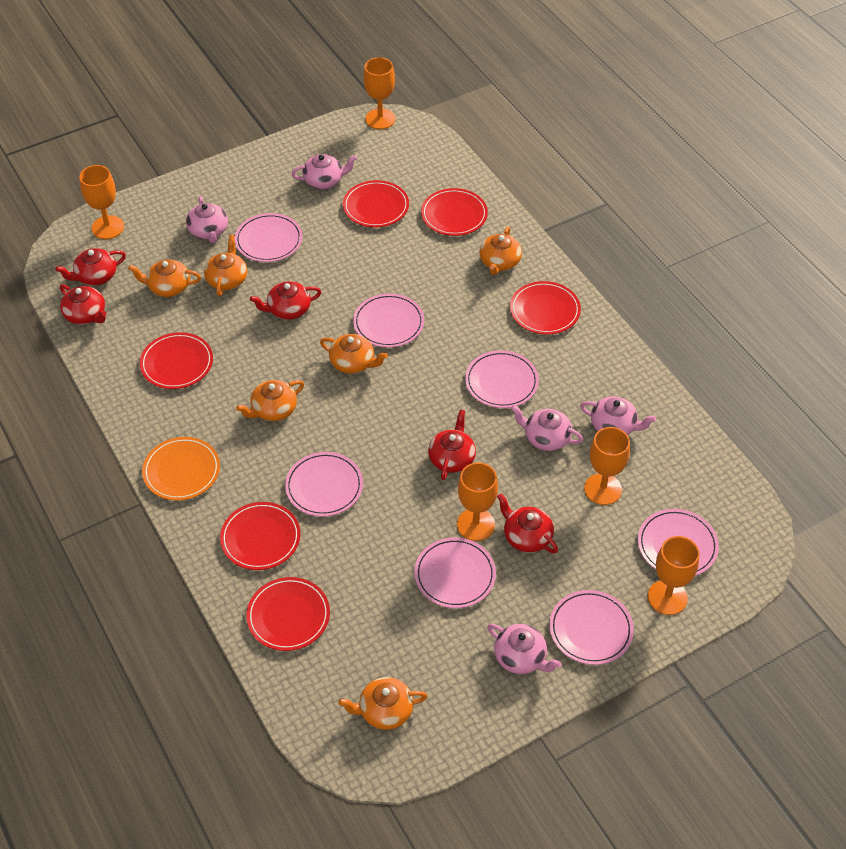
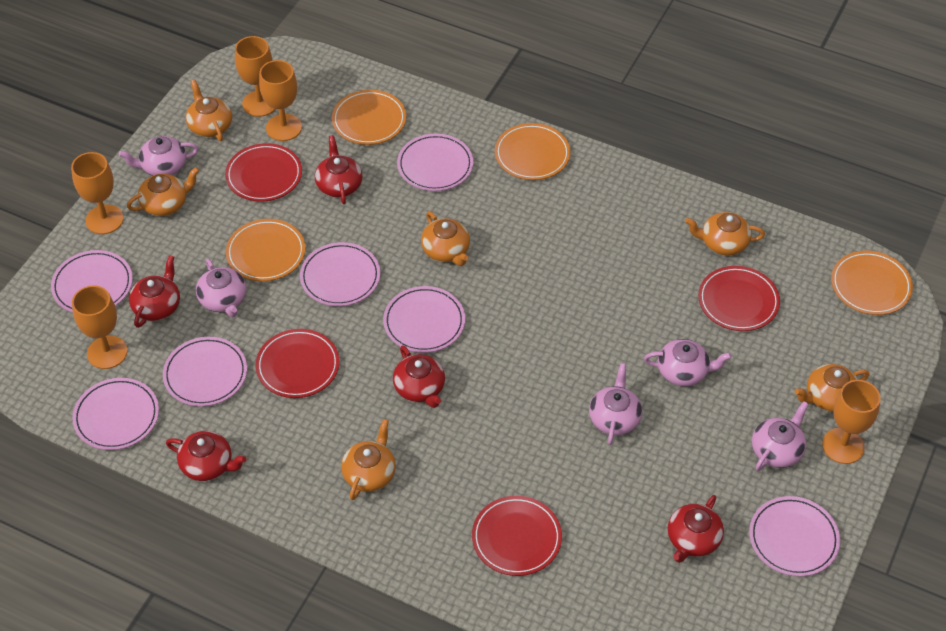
orange plate: 1 -> 4
red plate: 6 -> 4

